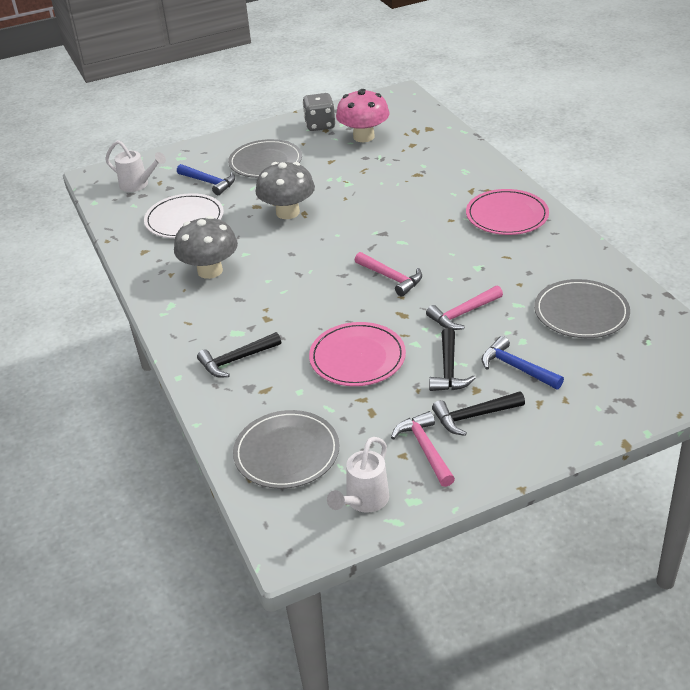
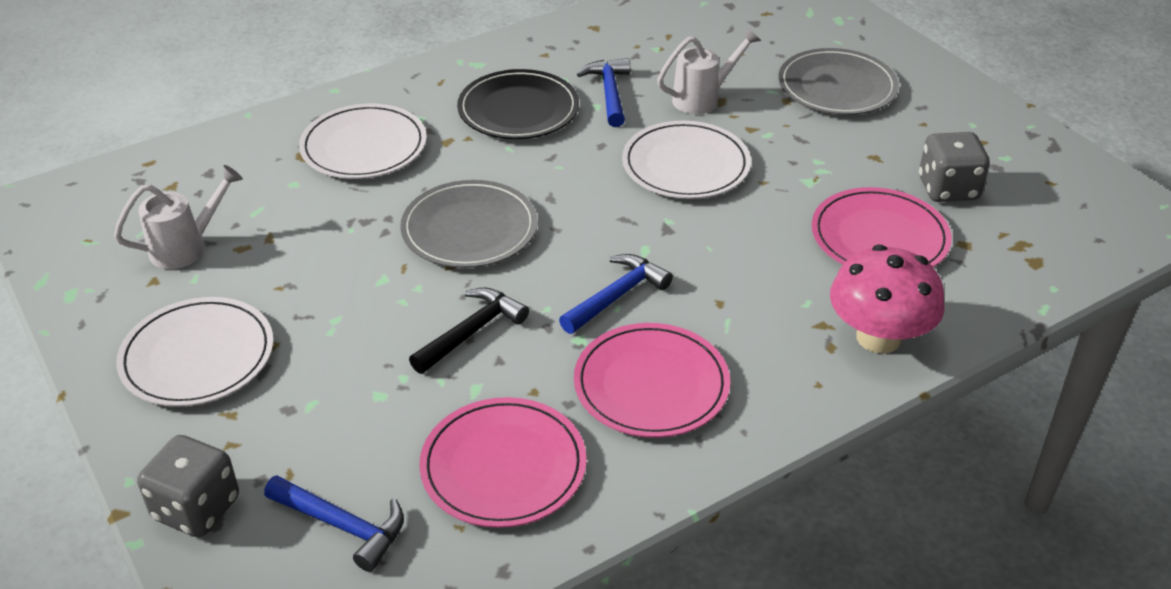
black hammer: 3 -> 1
black plate: 0 -> 1
blue hammer: 2 -> 3
grey dice: 1 -> 2
grey mushroom: 2 -> 0
grey plate: 3 -> 2
pink hammer: 3 -> 0
pink plate: 2 -> 3
white plate: 1 -> 3

